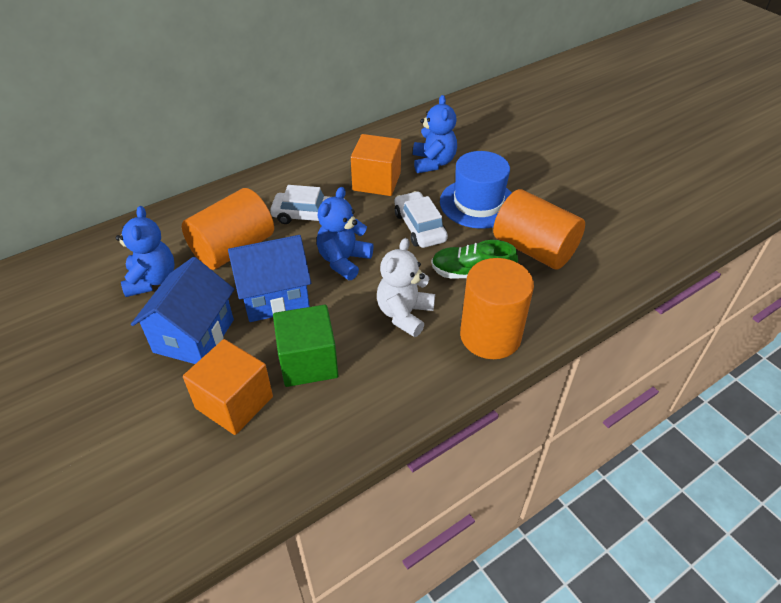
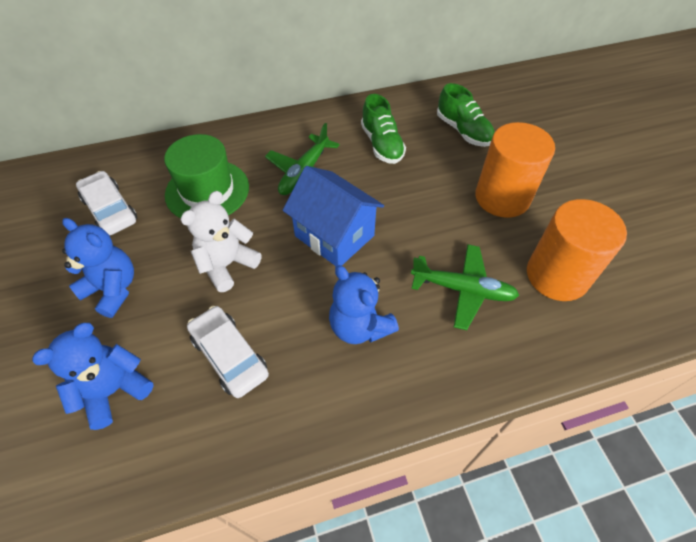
blue hat: 1 -> 0
blue house: 2 -> 1
green cube: 1 -> 0
green hat: 0 -> 1
green plane: 0 -> 2
green shoe: 1 -> 2
orange cube: 2 -> 0
orange cylinder: 3 -> 2

